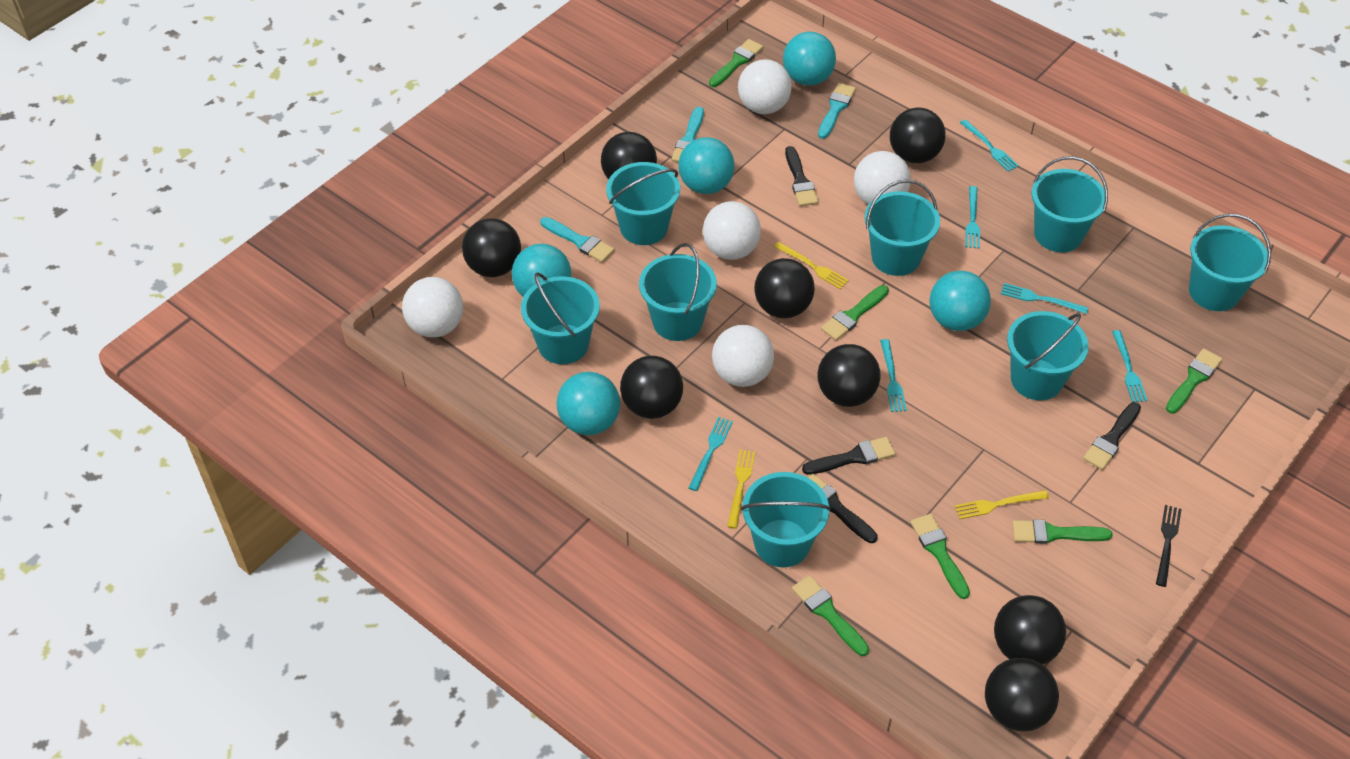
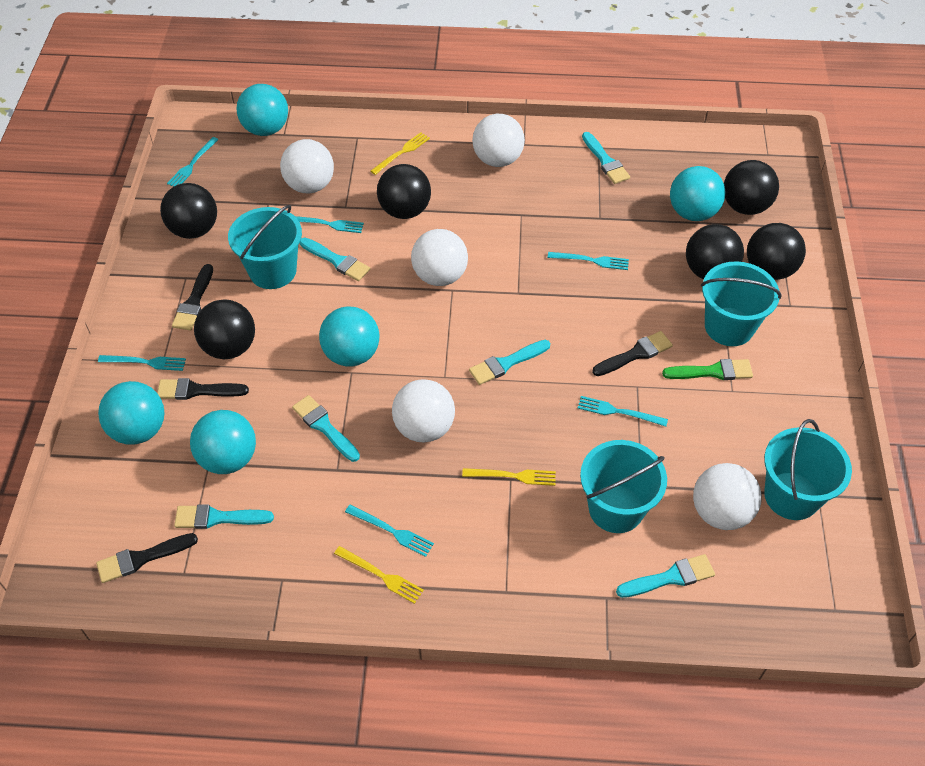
black ball: 8 -> 6
black fork: 1 -> 0
green brush: 6 -> 1
turquoise brush: 3 -> 6
turquoise bucket: 8 -> 4

